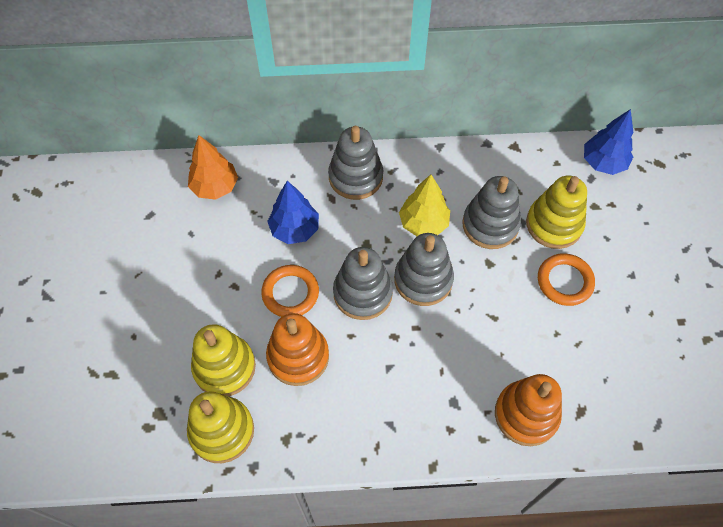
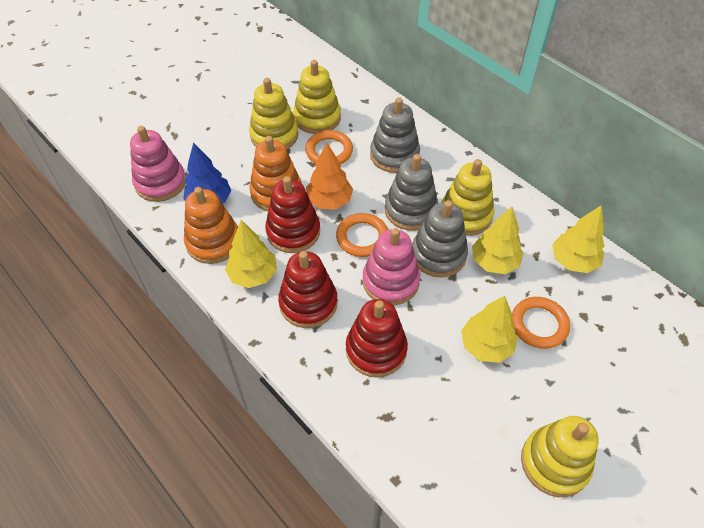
blue tree: 2 -> 1
grey stacking toy: 4 -> 3
orange ring: 2 -> 3
pink stacking toy: 0 -> 2
red stacking toy: 0 -> 3
yellow stacking toy: 3 -> 4
yellow tree: 1 -> 4

